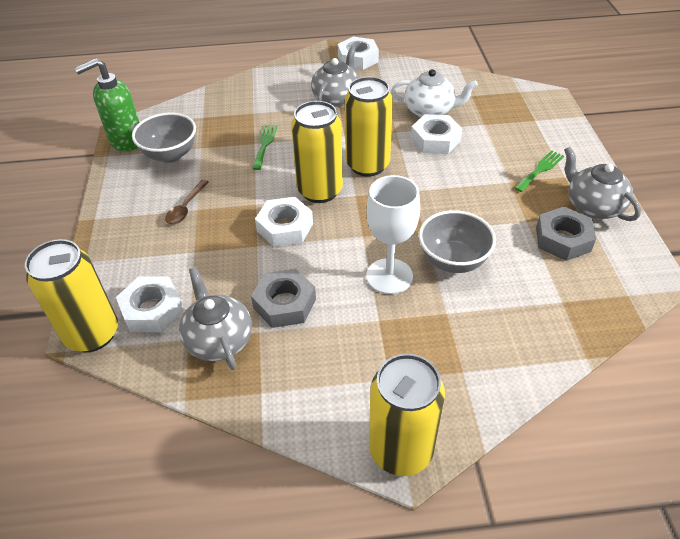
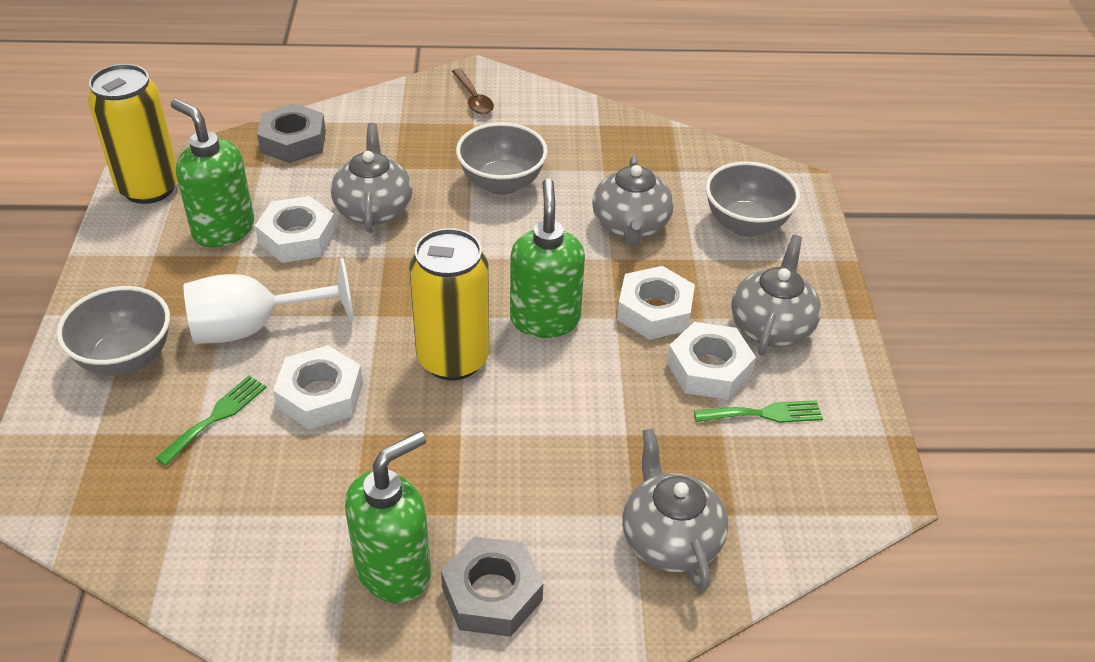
green soap dispenser: 1 -> 3
grey bowl: 2 -> 3
grey teapot: 3 -> 4
white teapot: 1 -> 0
yellow can: 4 -> 2

